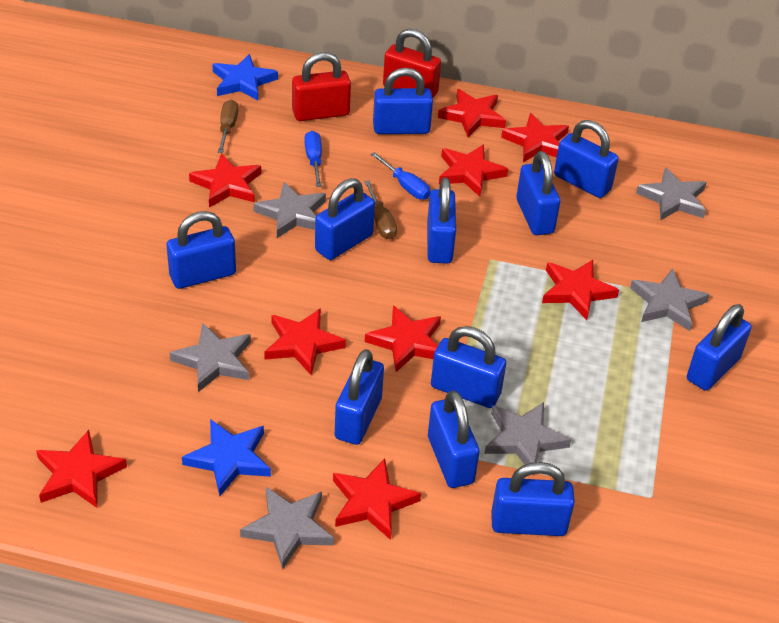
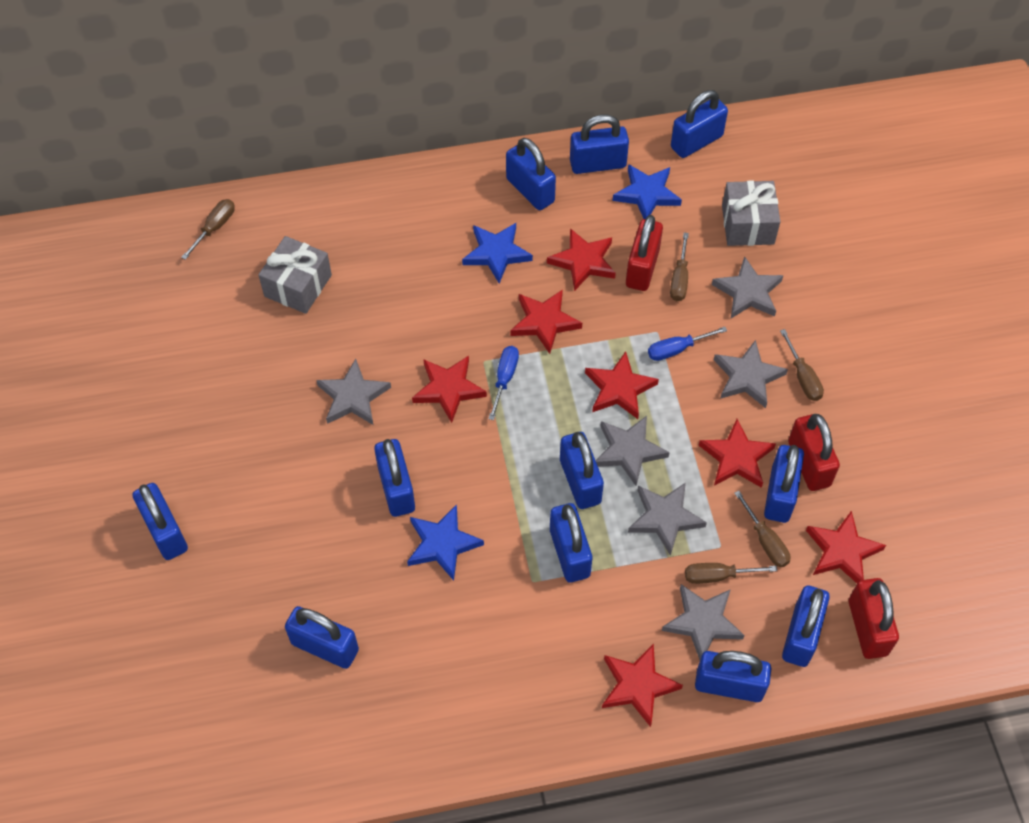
blue star: 2 -> 3
brown screwdriver: 2 -> 5
grey gift: 0 -> 2
red padlock: 2 -> 3
red star: 9 -> 7

